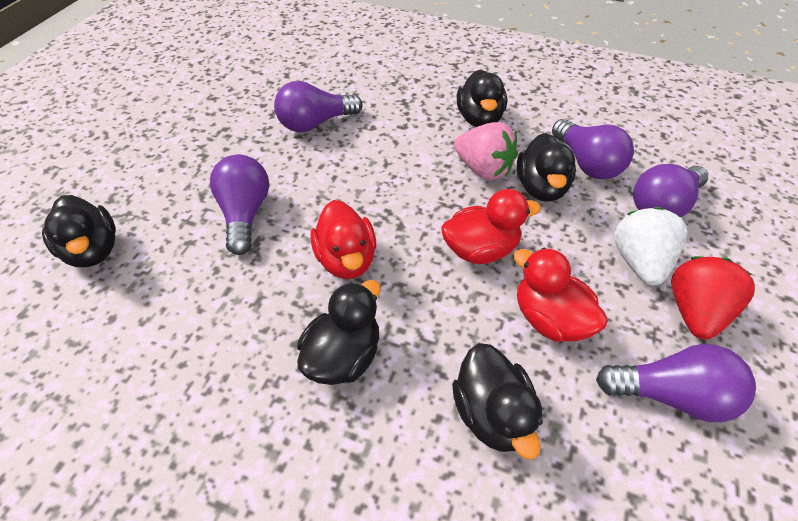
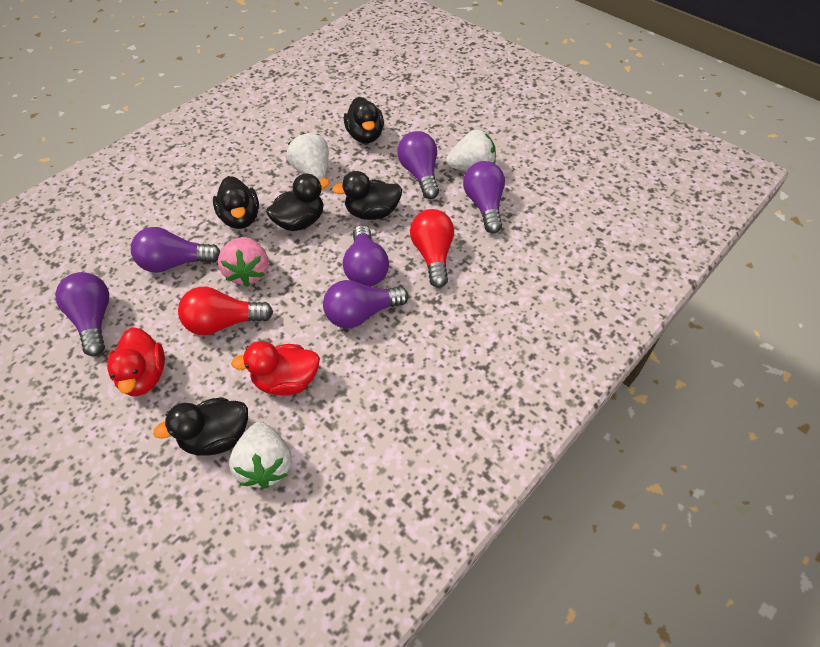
purple light bulb: 5 -> 6
red duck: 3 -> 2
red light bulb: 0 -> 2
red strawberry: 1 -> 0
white strawberry: 1 -> 3

